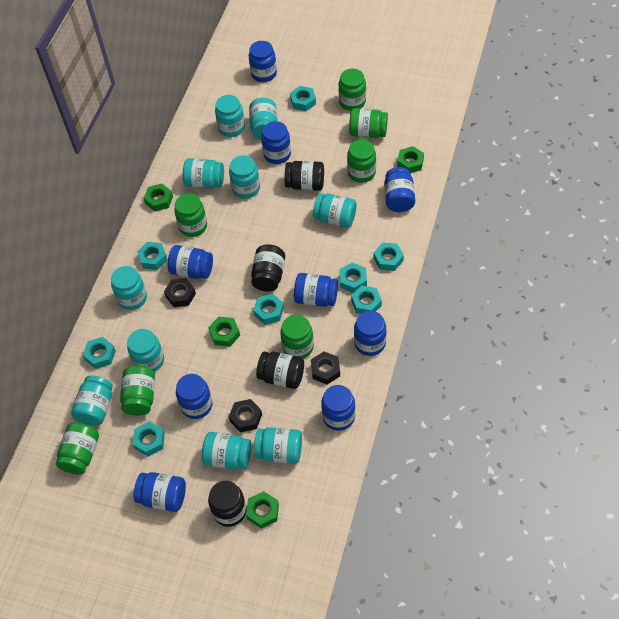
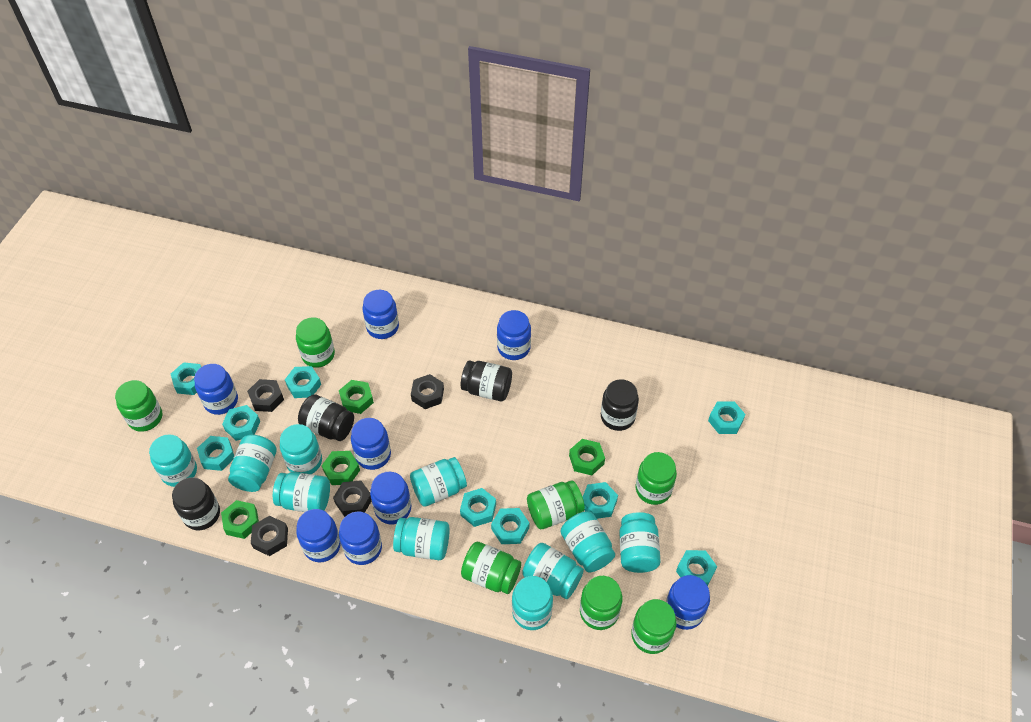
black nut: 3 -> 4
blue jar: 9 -> 8
turquoise nut: 8 -> 9

